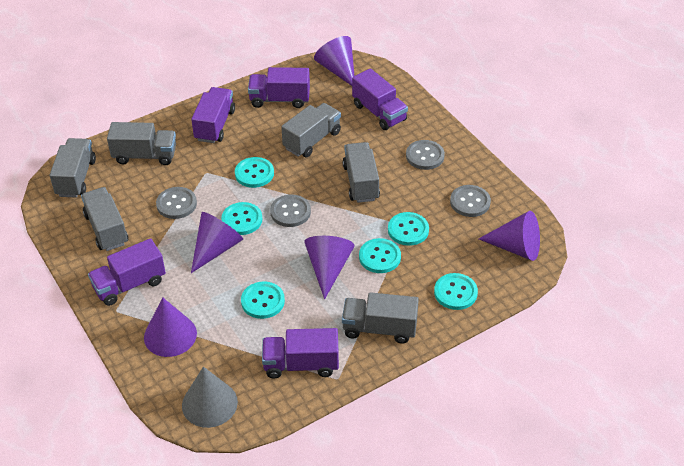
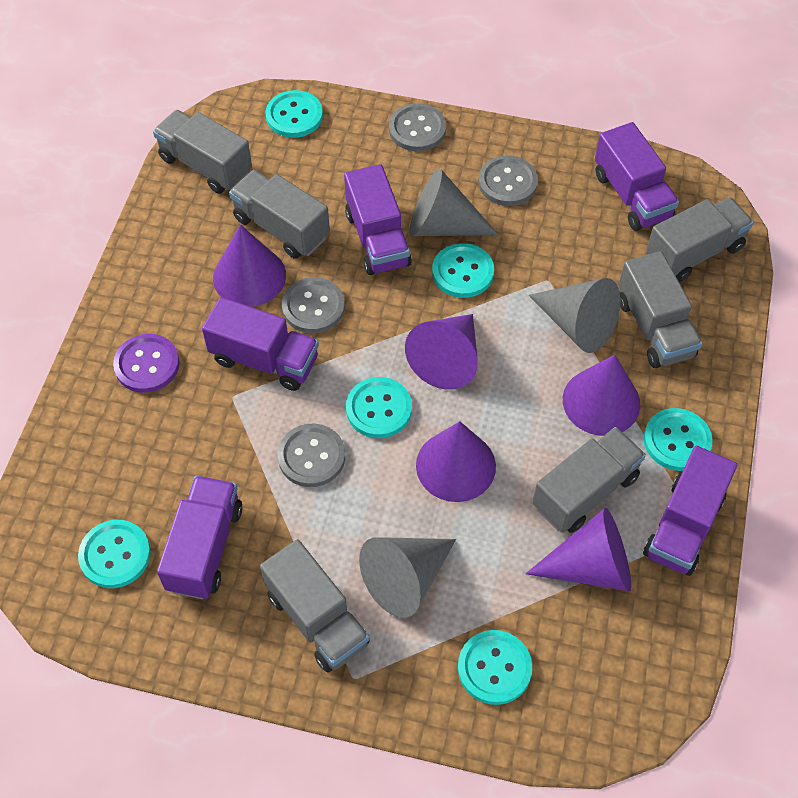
grey cone: 1 -> 3
purple button: 0 -> 1

